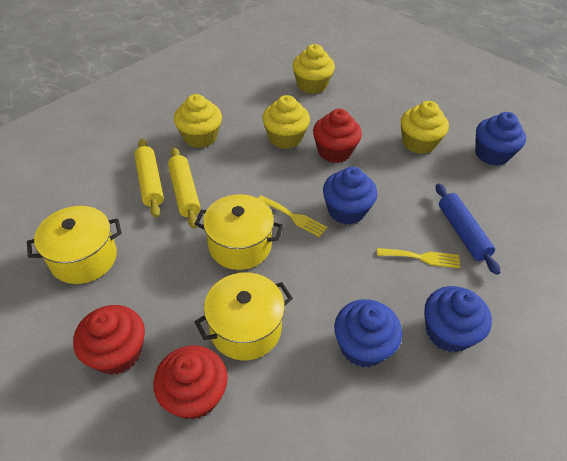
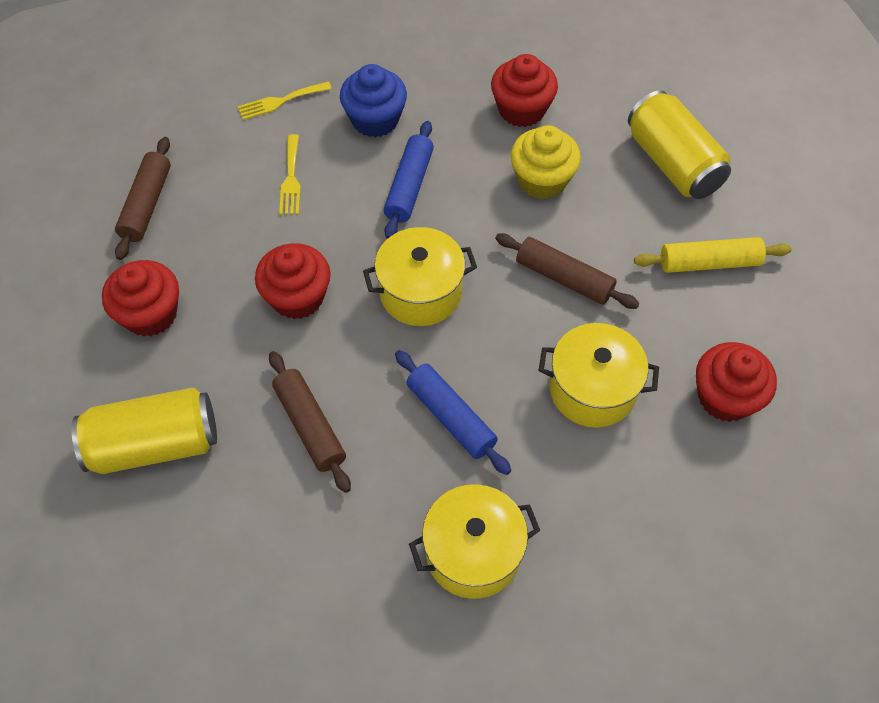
blue cupcake: 4 -> 1
blue rolling pin: 1 -> 2
brown rolling pin: 0 -> 3
red cupcake: 3 -> 4
yellow can: 0 -> 2
yellow cupcake: 4 -> 1
yellow rolling pin: 2 -> 1

